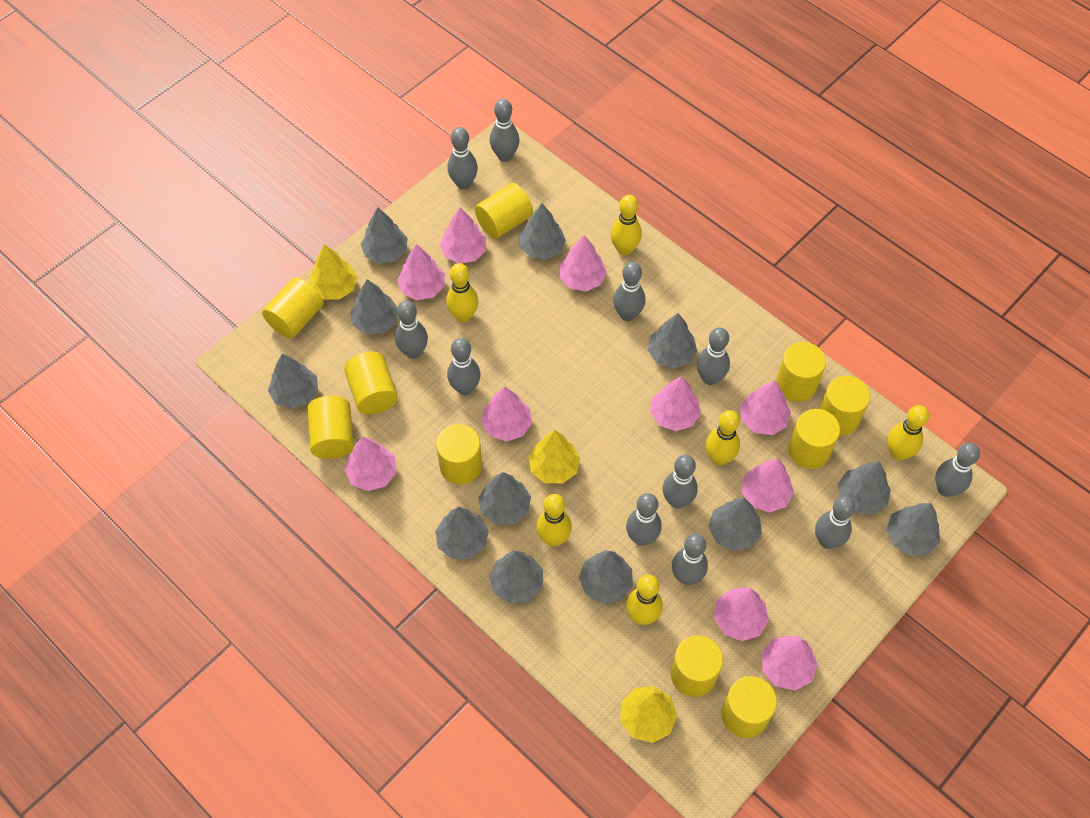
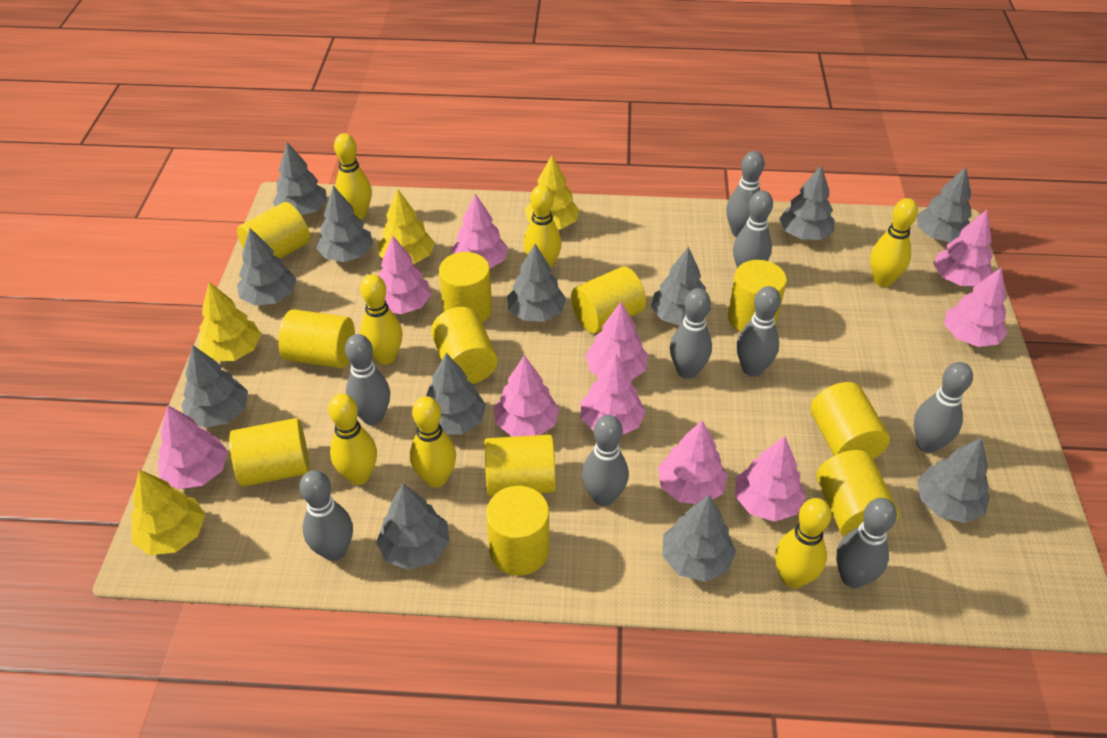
grey bowling pin: 11 -> 9
yellow bowling pin: 6 -> 7
yellow cylinder: 10 -> 11
yellow tree: 3 -> 4

